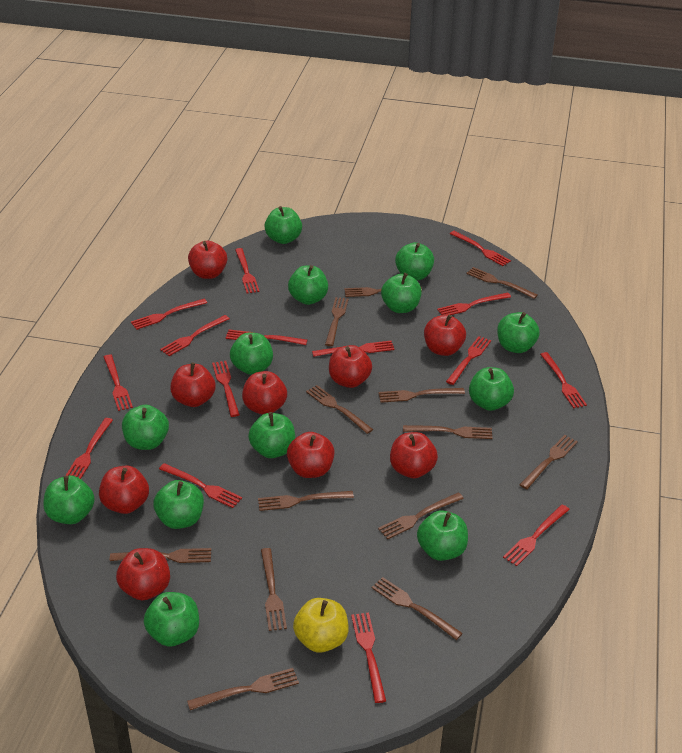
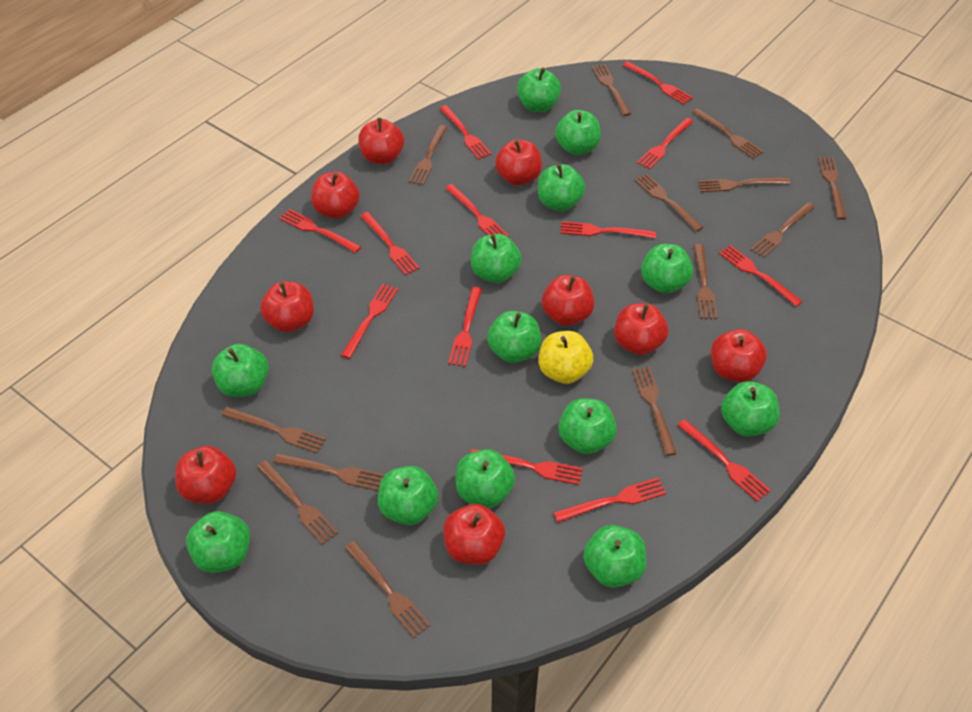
red fork: 15 -> 13

